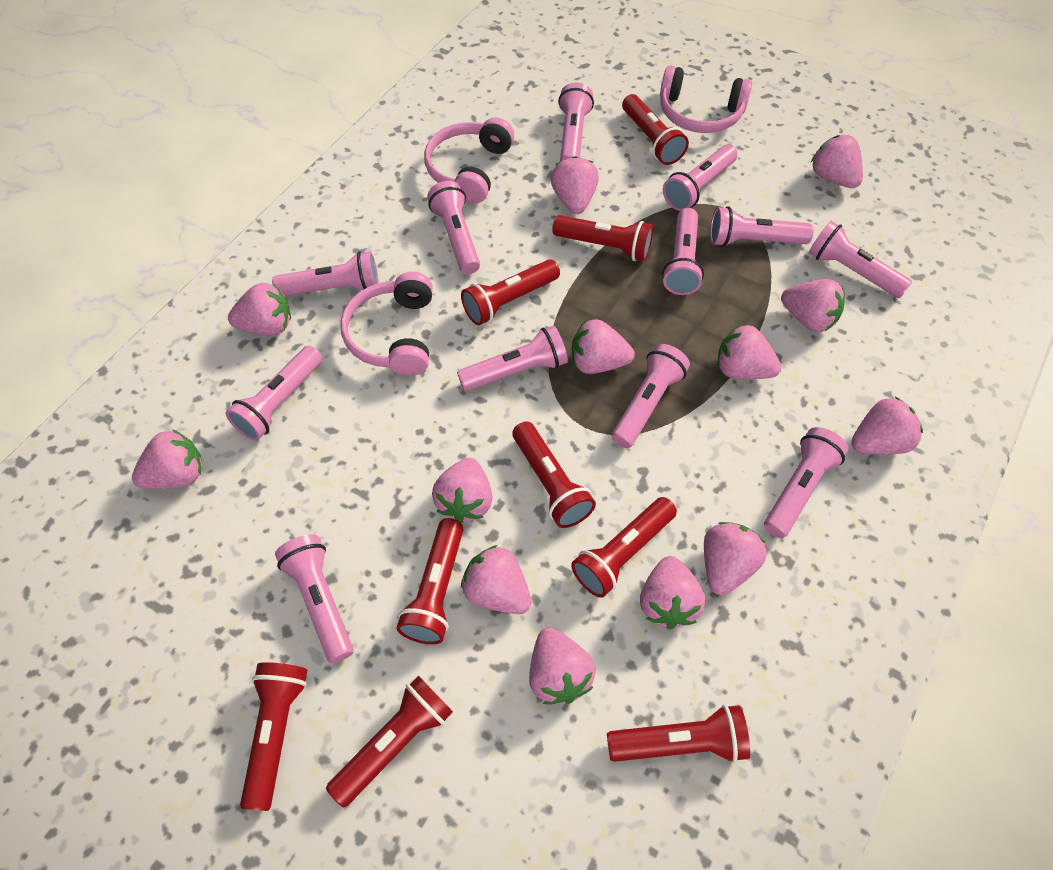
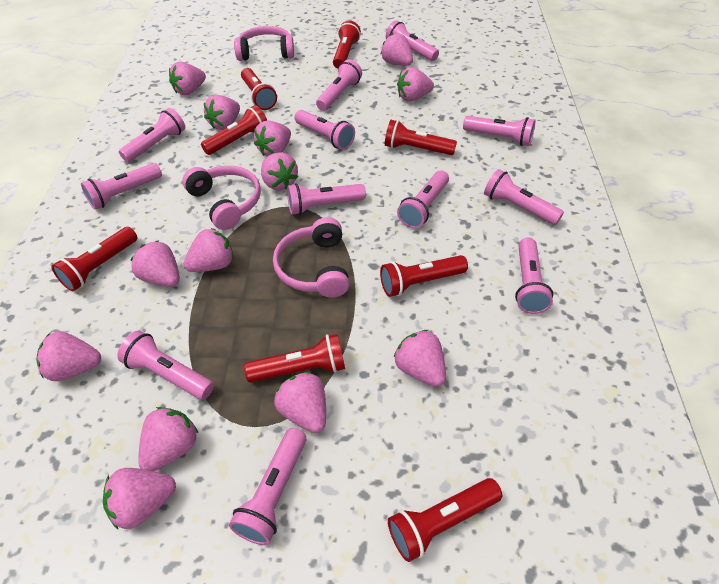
red flashlight: 9 -> 8

